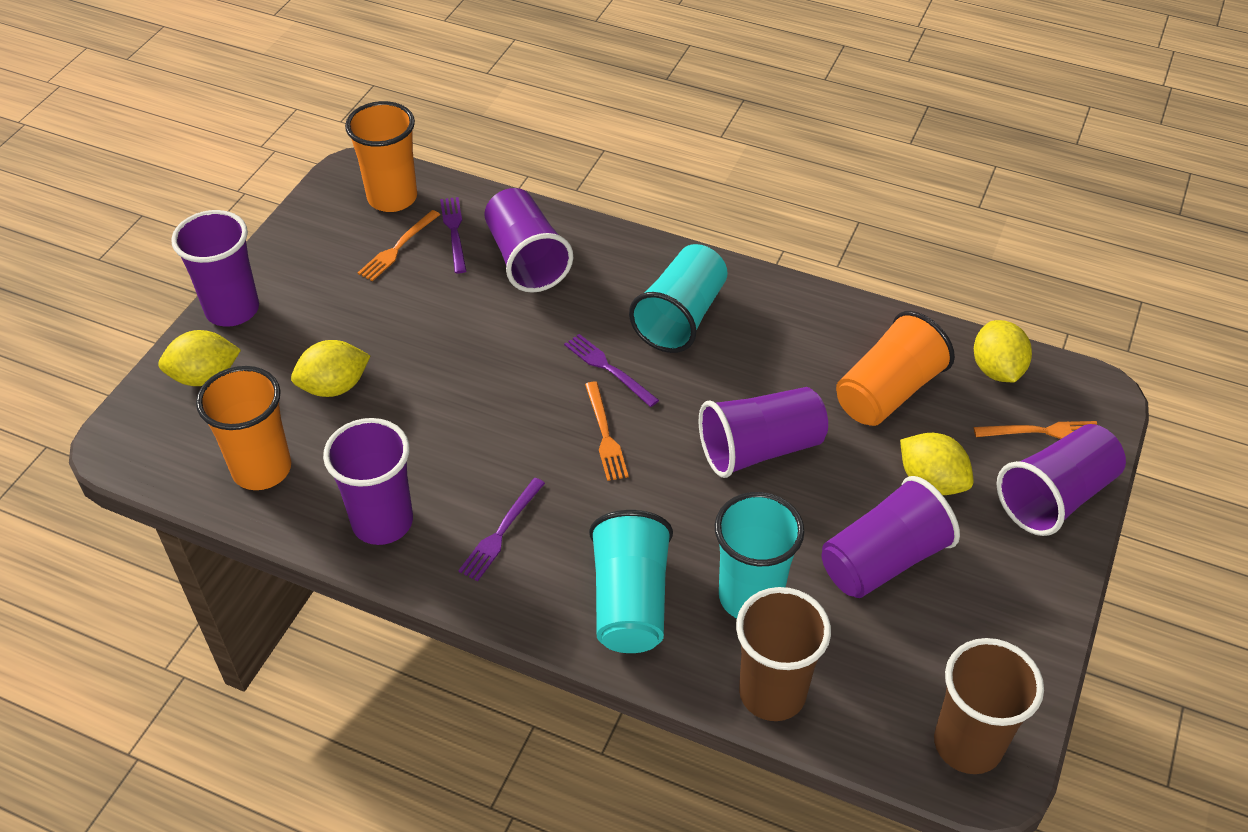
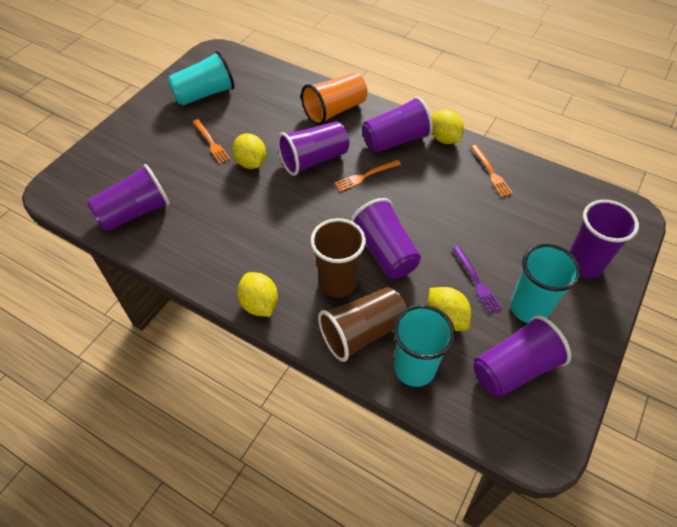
orange cup: 3 -> 1
purple fork: 3 -> 1

